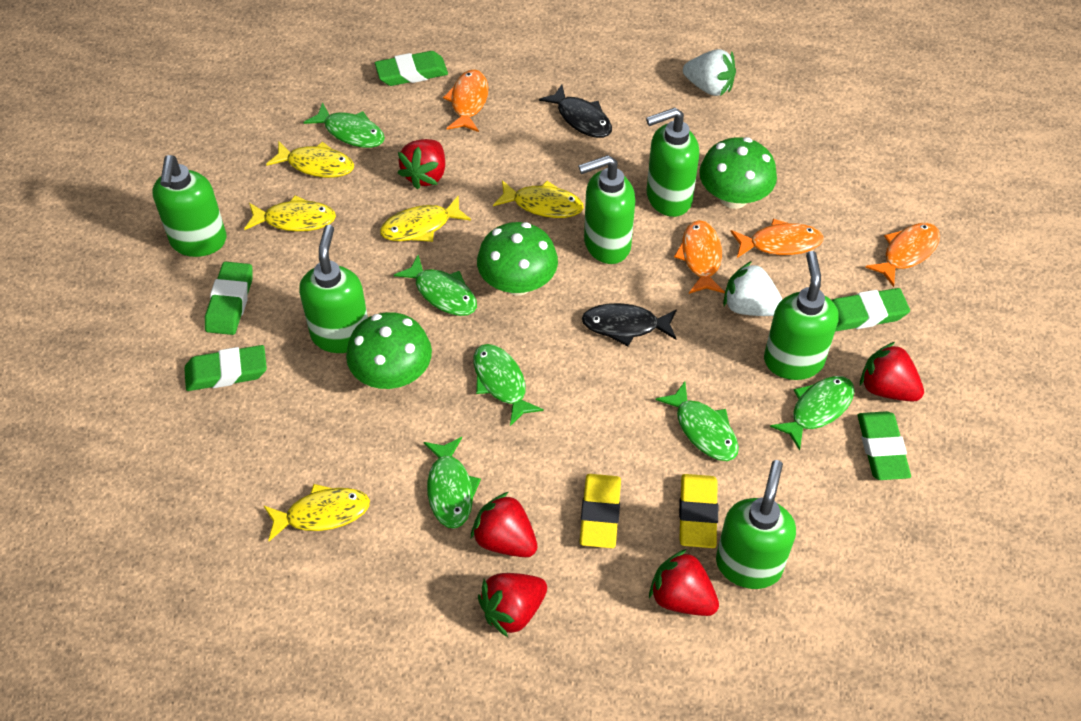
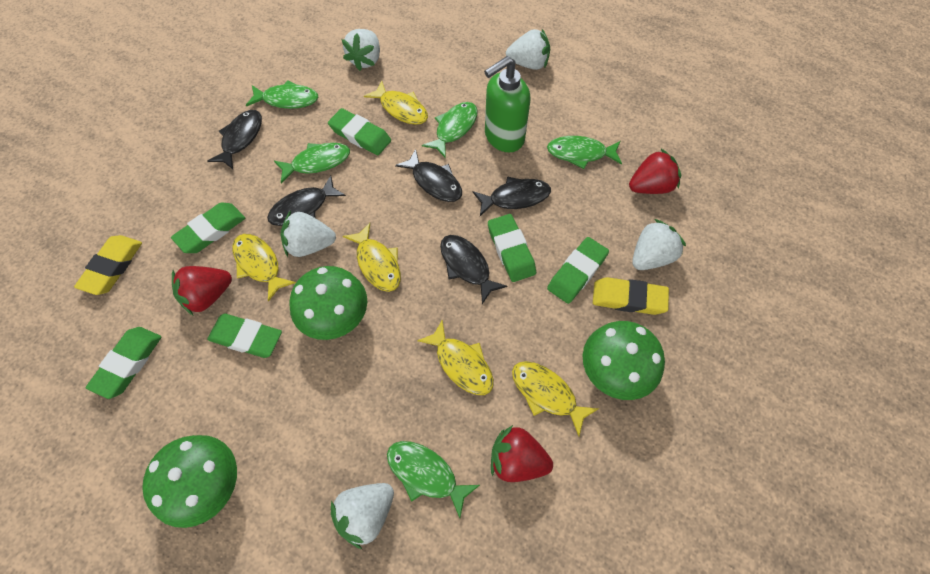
black fish: 2 -> 5
green eraser: 5 -> 6
green fish: 6 -> 5
green soap dispenser: 6 -> 1
orange fish: 4 -> 0
red strawberry: 5 -> 3
white strawberry: 2 -> 5

